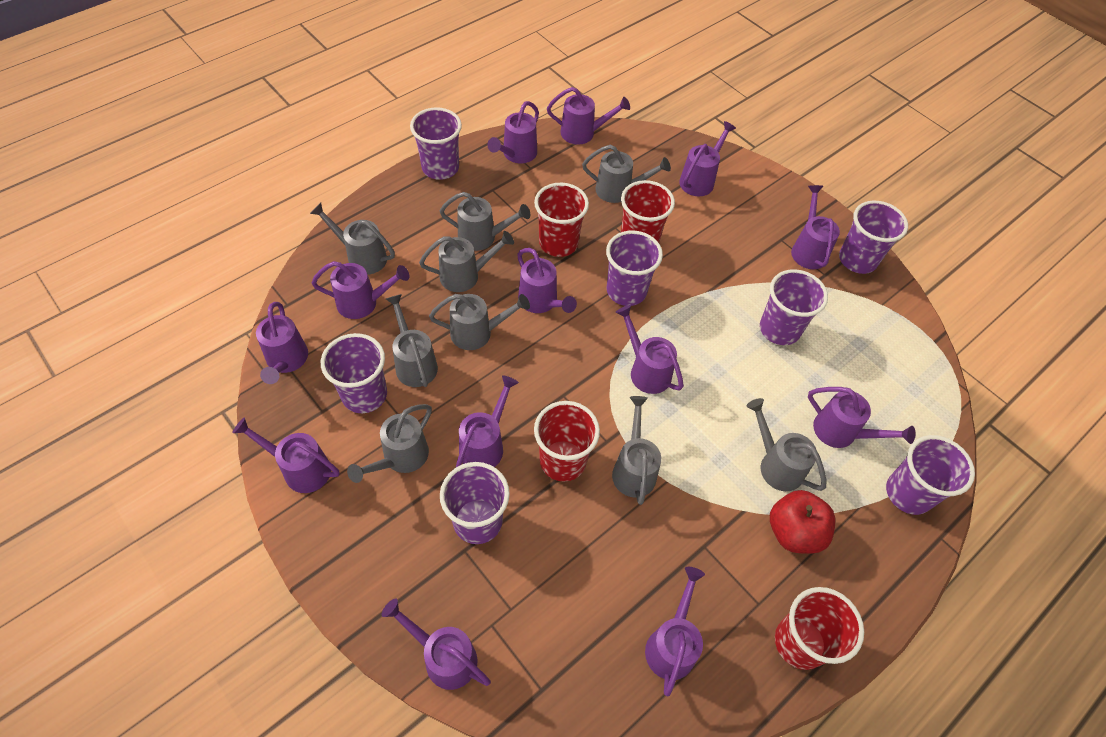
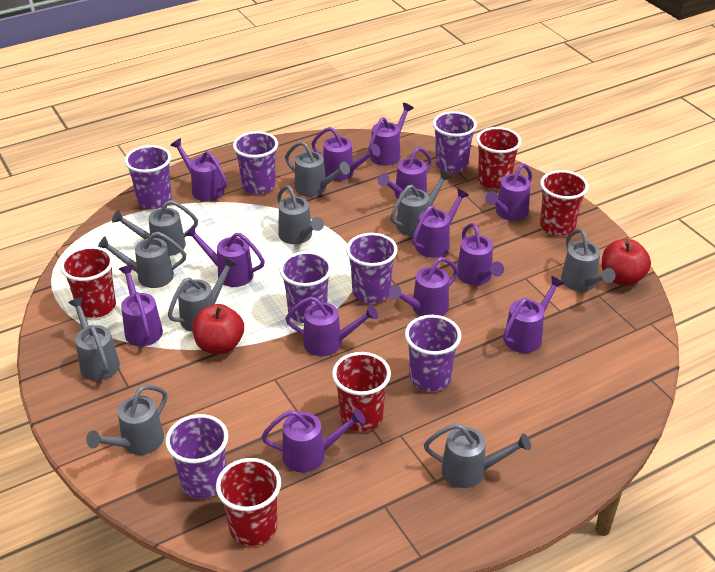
grey watering can: 9 -> 10
red apple: 1 -> 2
red cup: 4 -> 5

